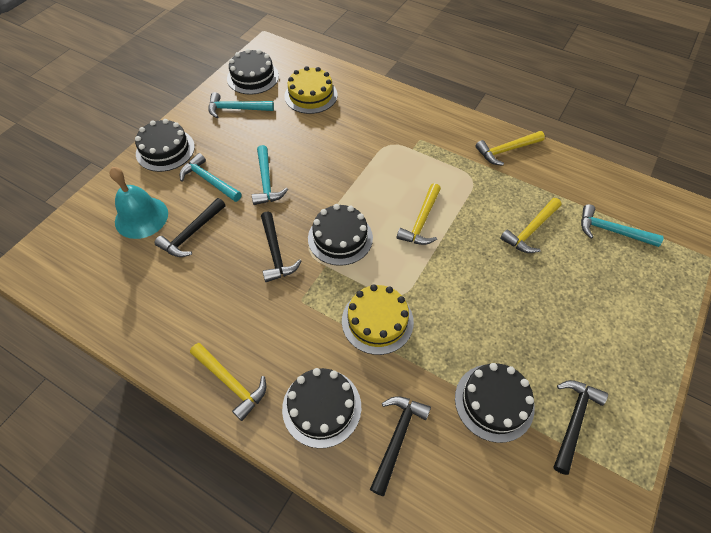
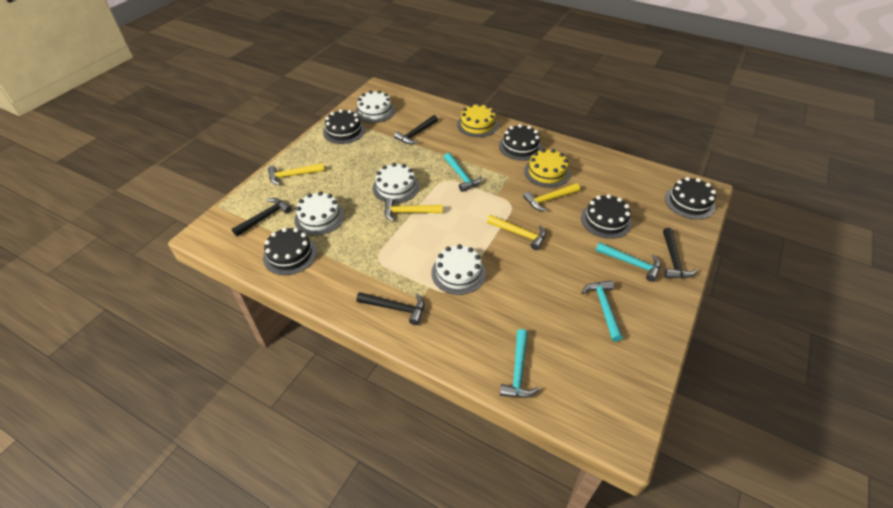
turquoise bell: 1 -> 0
white cake: 0 -> 4

